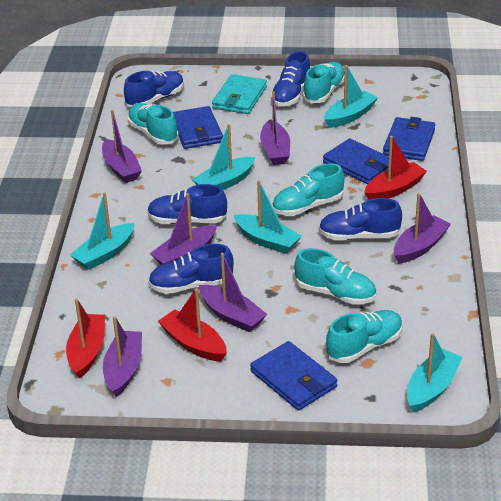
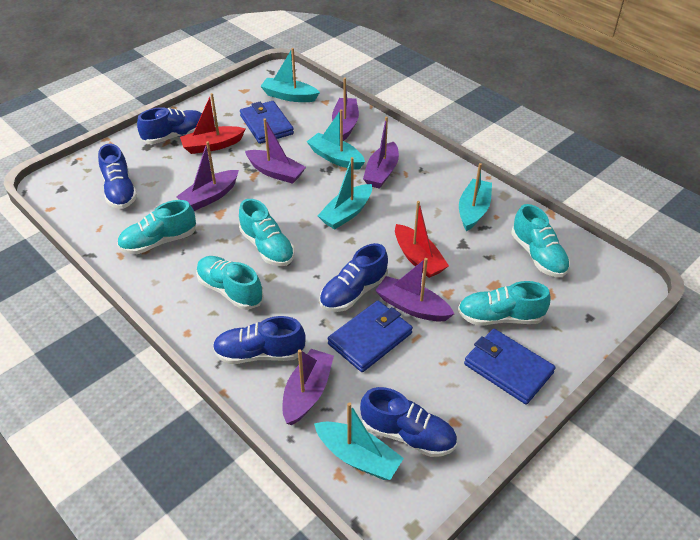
blue wallet: 4 -> 3
red boat: 3 -> 2
turquoise wallet: 1 -> 0

